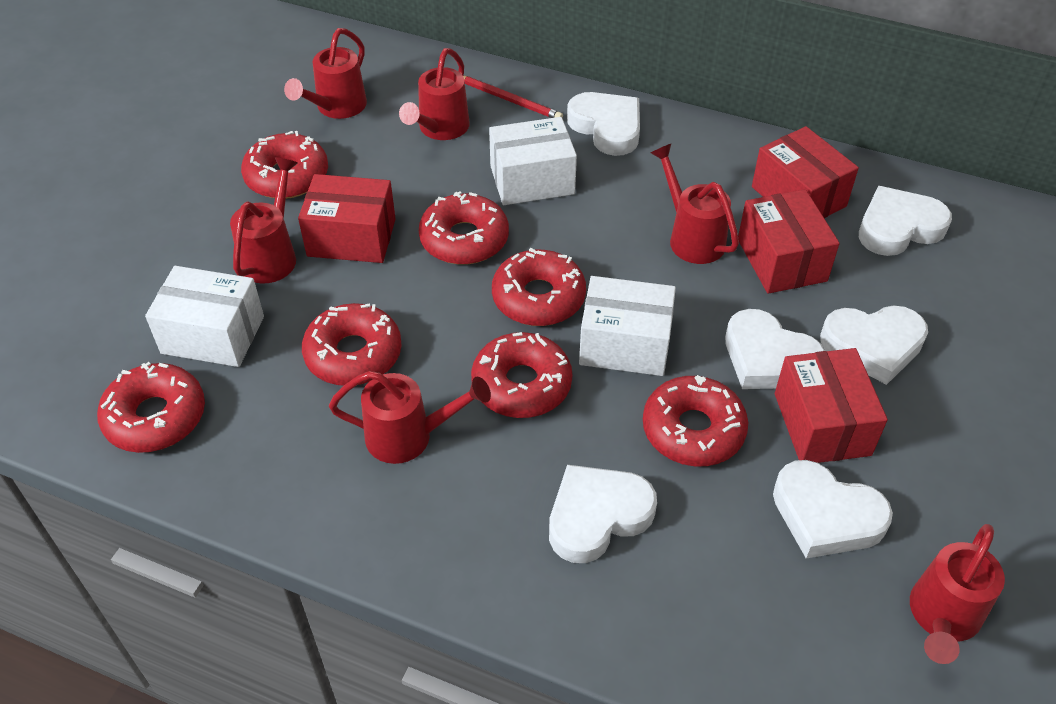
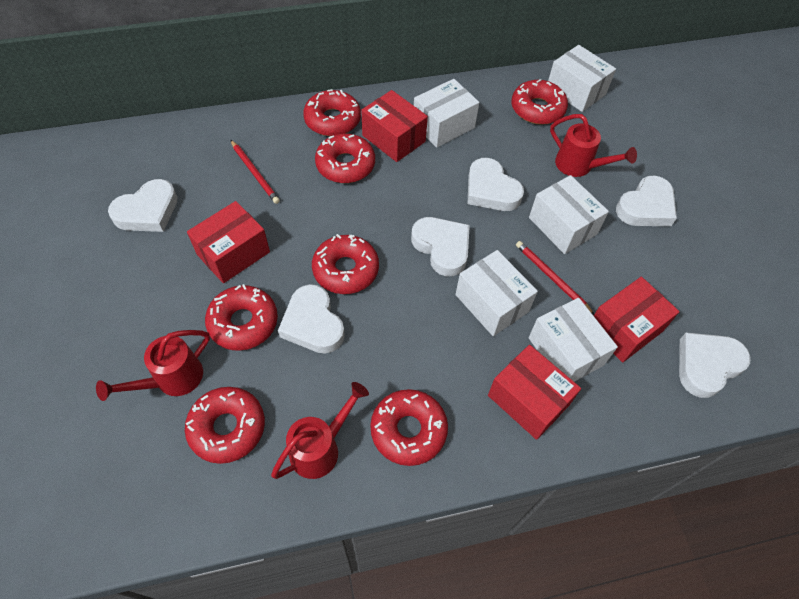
red pencil: 1 -> 2
red watering can: 6 -> 3
white box: 3 -> 5

